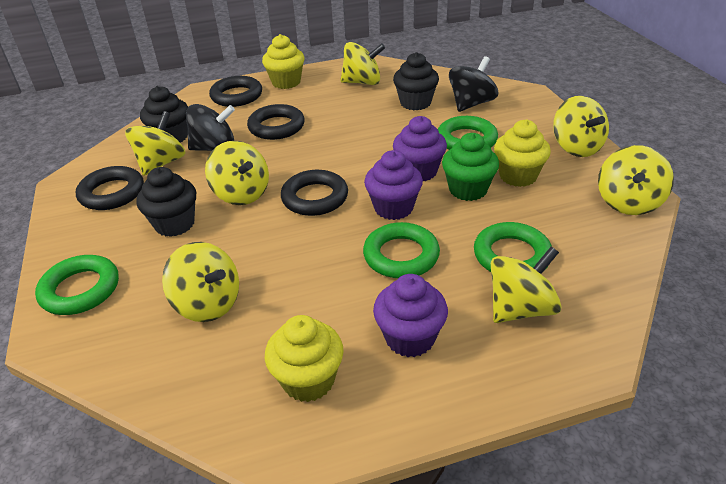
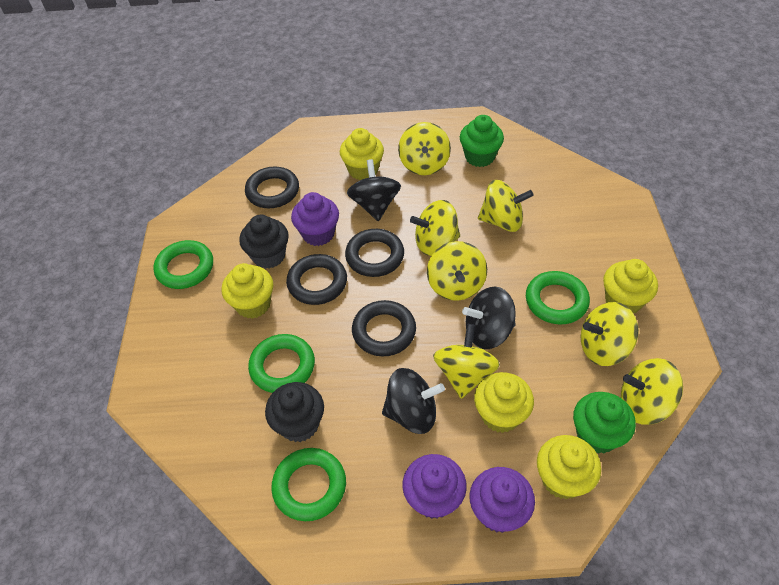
black cupcake: 3 -> 2
black spinning top: 2 -> 3
green cupcake: 1 -> 2
yellow cupcake: 3 -> 5

